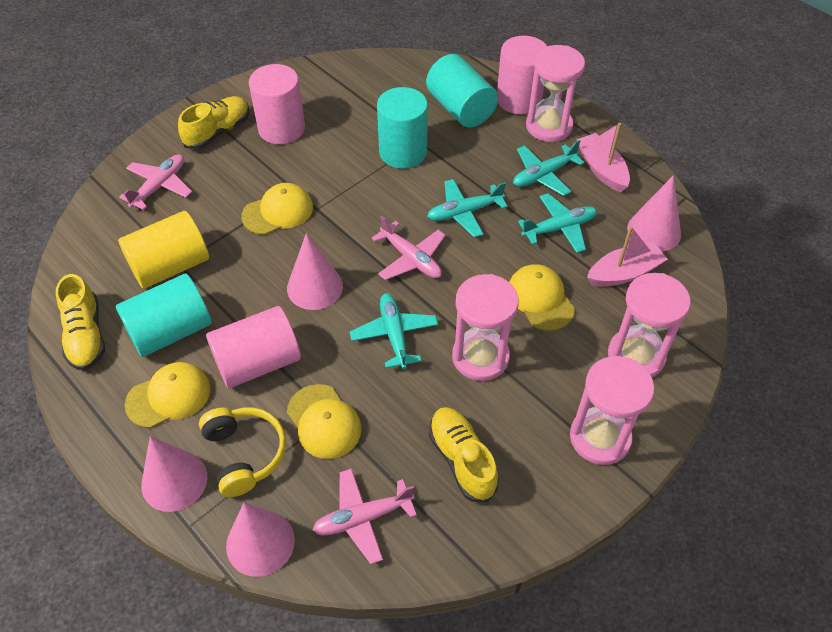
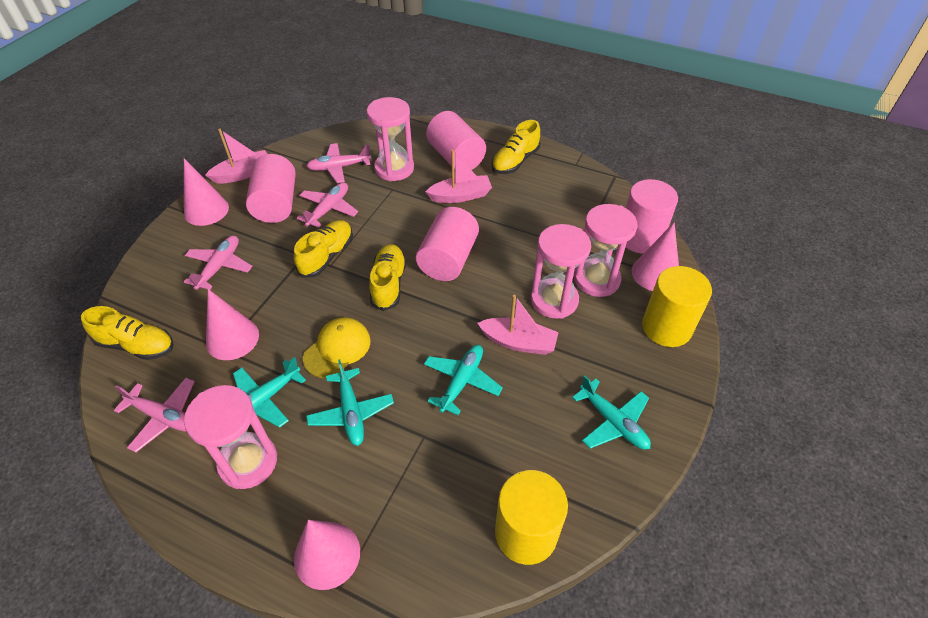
pink boat: 2 -> 3
pink cylinder: 3 -> 4
pink plane: 3 -> 4
turquoise cylinder: 3 -> 0
yellow cap: 4 -> 1
yellow cylinder: 1 -> 2
yellow headphones: 1 -> 0
yellow shoe: 3 -> 4

